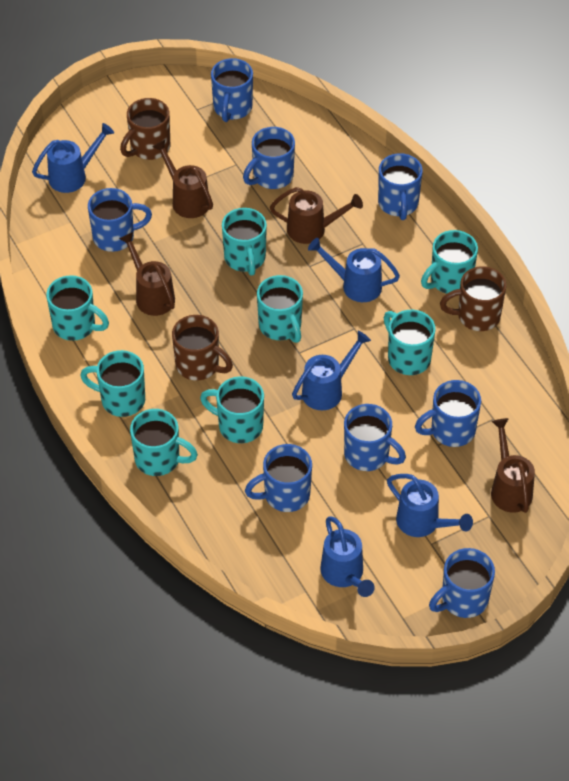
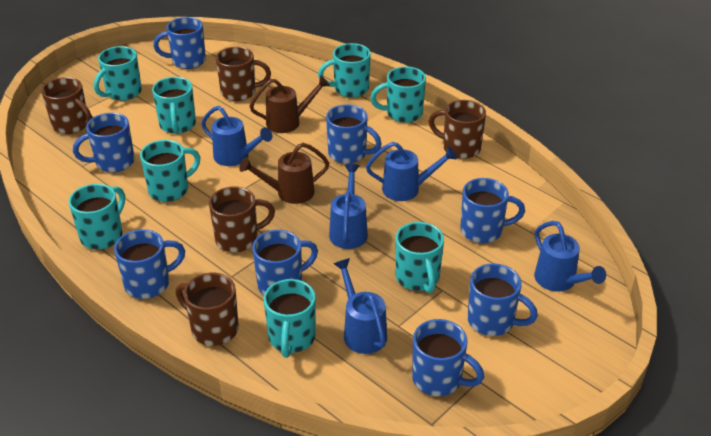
brown mug: 3 -> 5
brown watering can: 4 -> 2

